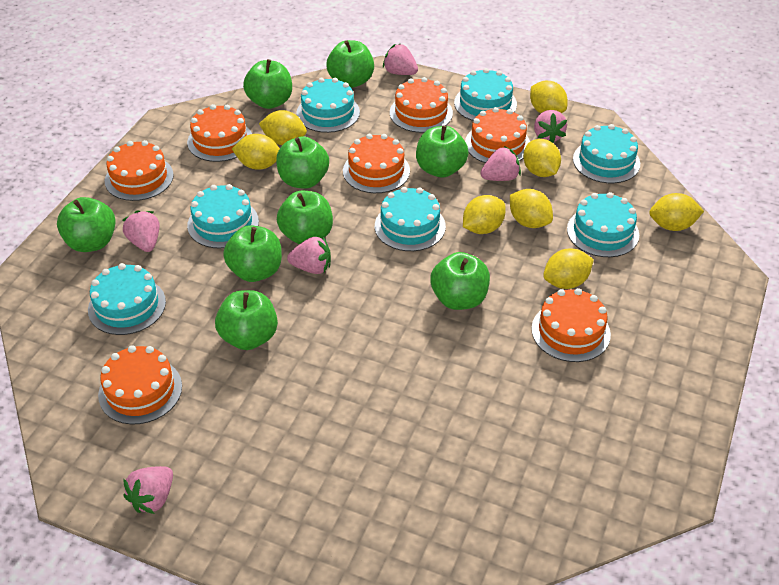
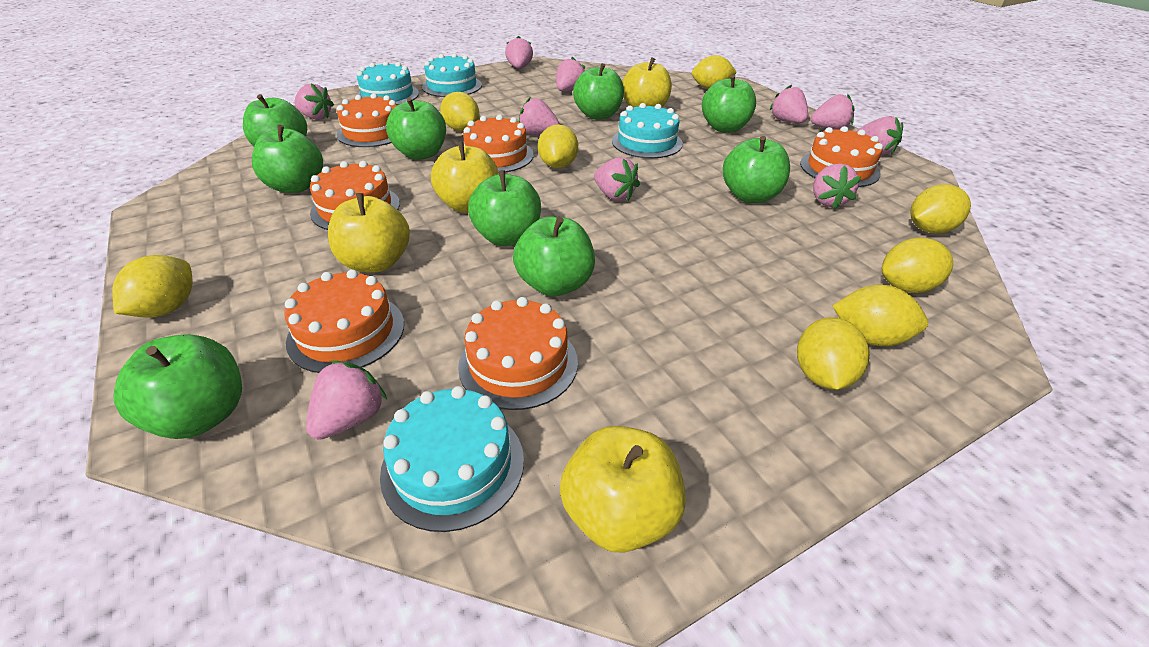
orange cake: 7 -> 6
pink strawberry: 6 -> 10
turquoise cake: 7 -> 4
yellow apple: 0 -> 4

